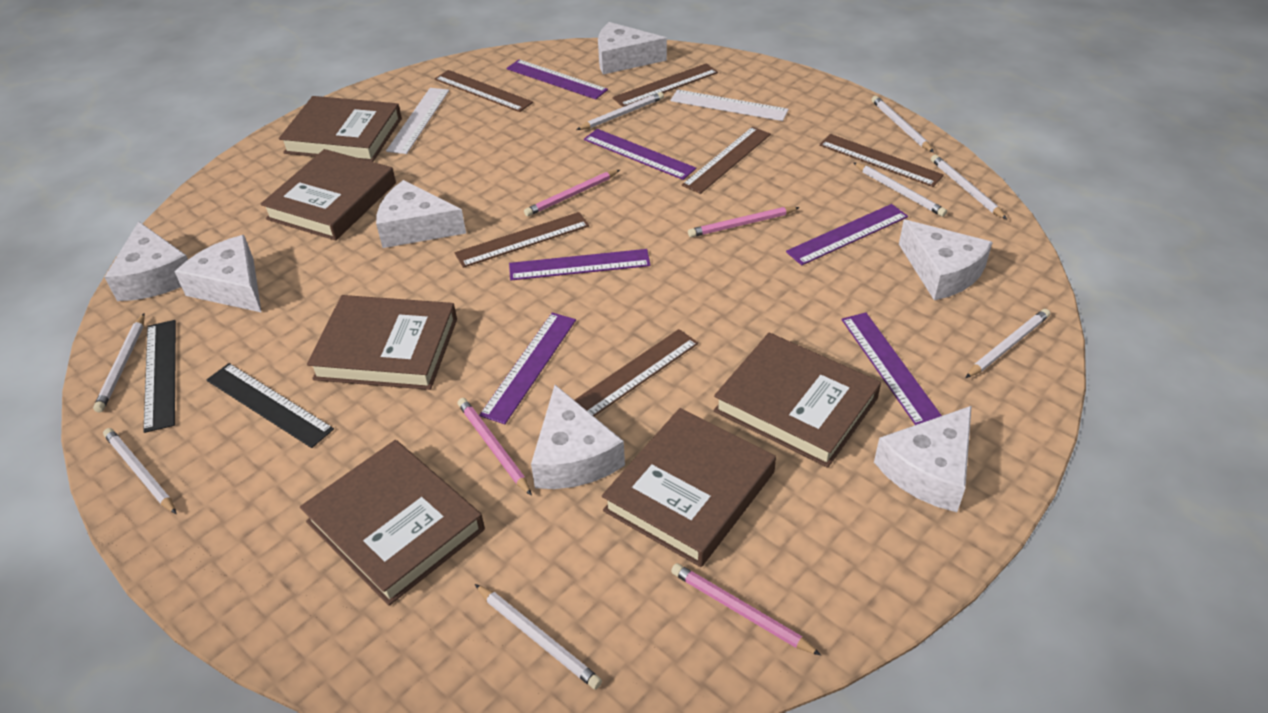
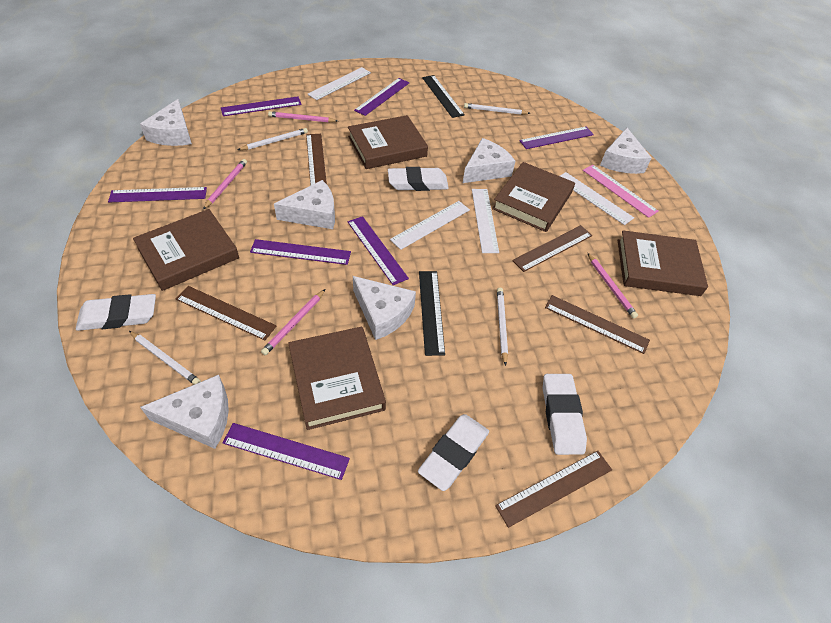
brown book: 6 -> 5
brown ruler: 6 -> 5
pink ruler: 0 -> 1
purple ruler: 6 -> 7
white cheese: 7 -> 6
white eraser: 0 -> 4
white pencil: 8 -> 4
white ruler: 2 -> 4

